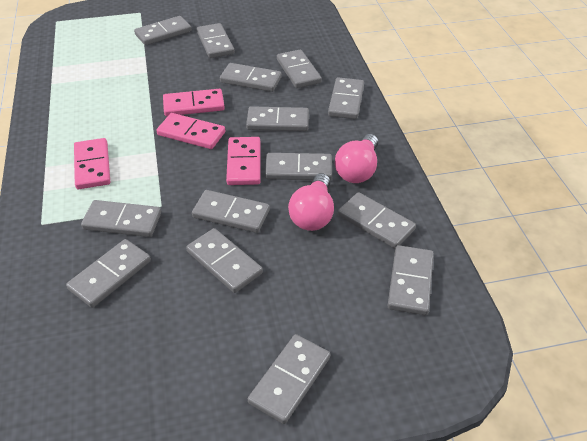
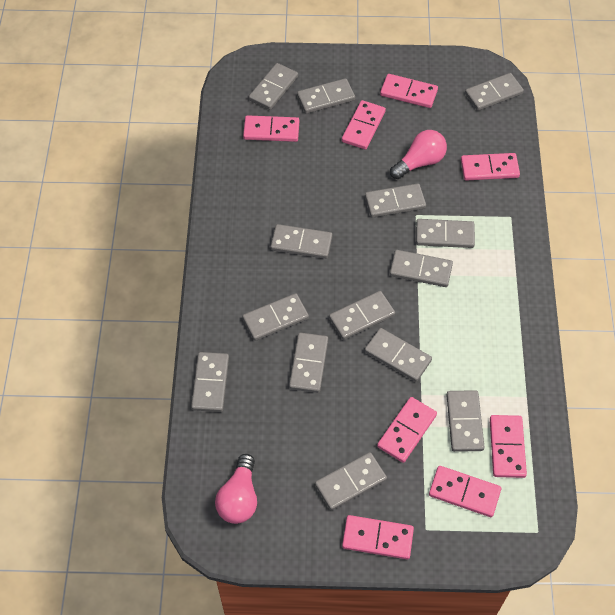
pink domino: 4 -> 8

